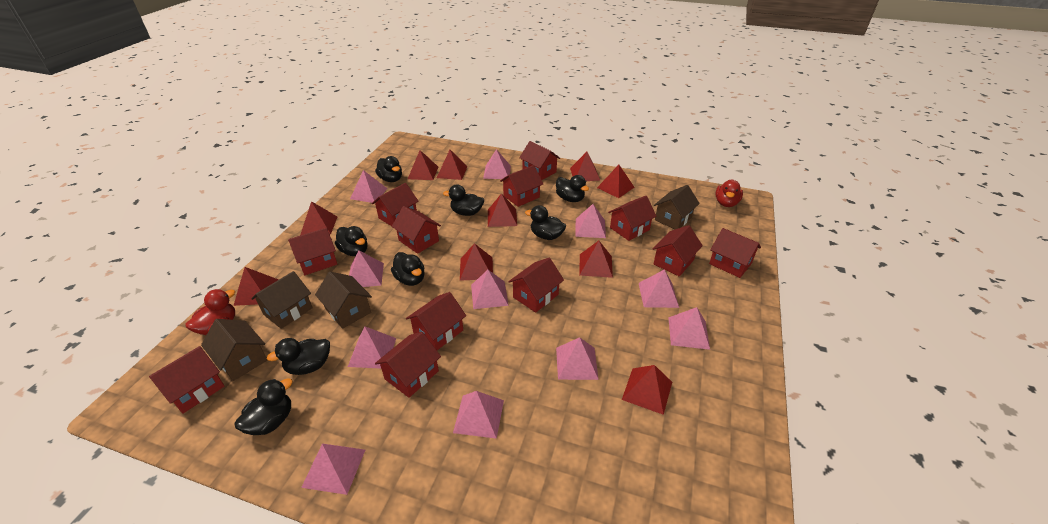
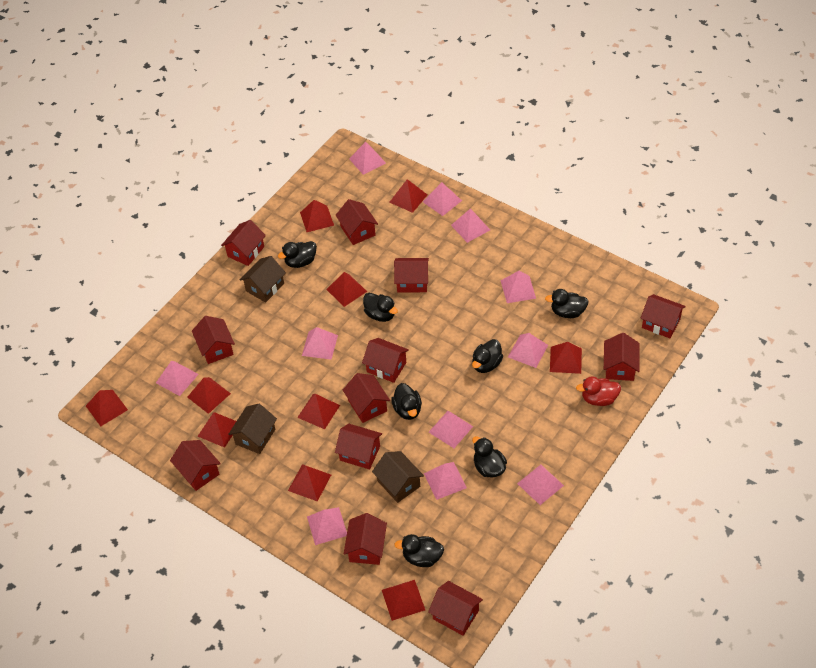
black duck: 8 -> 7
brown house: 4 -> 3
red duck: 2 -> 1

